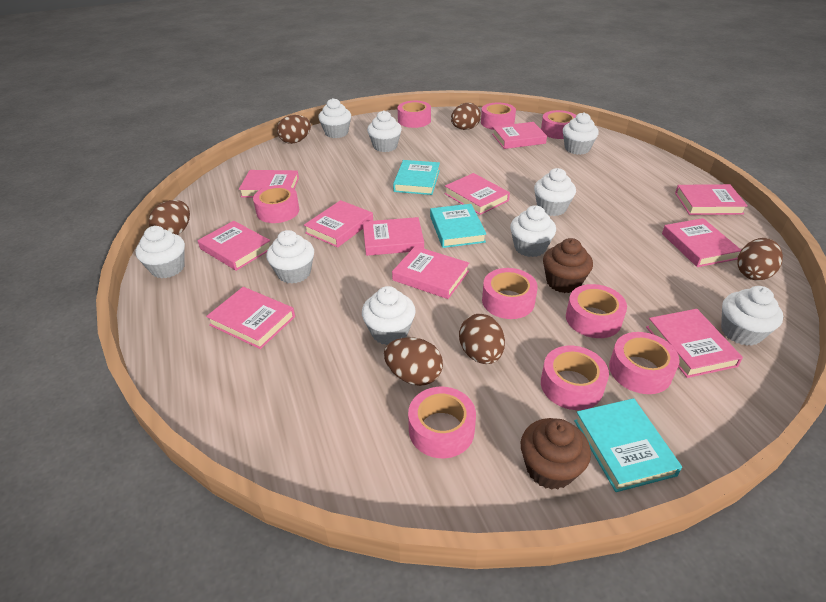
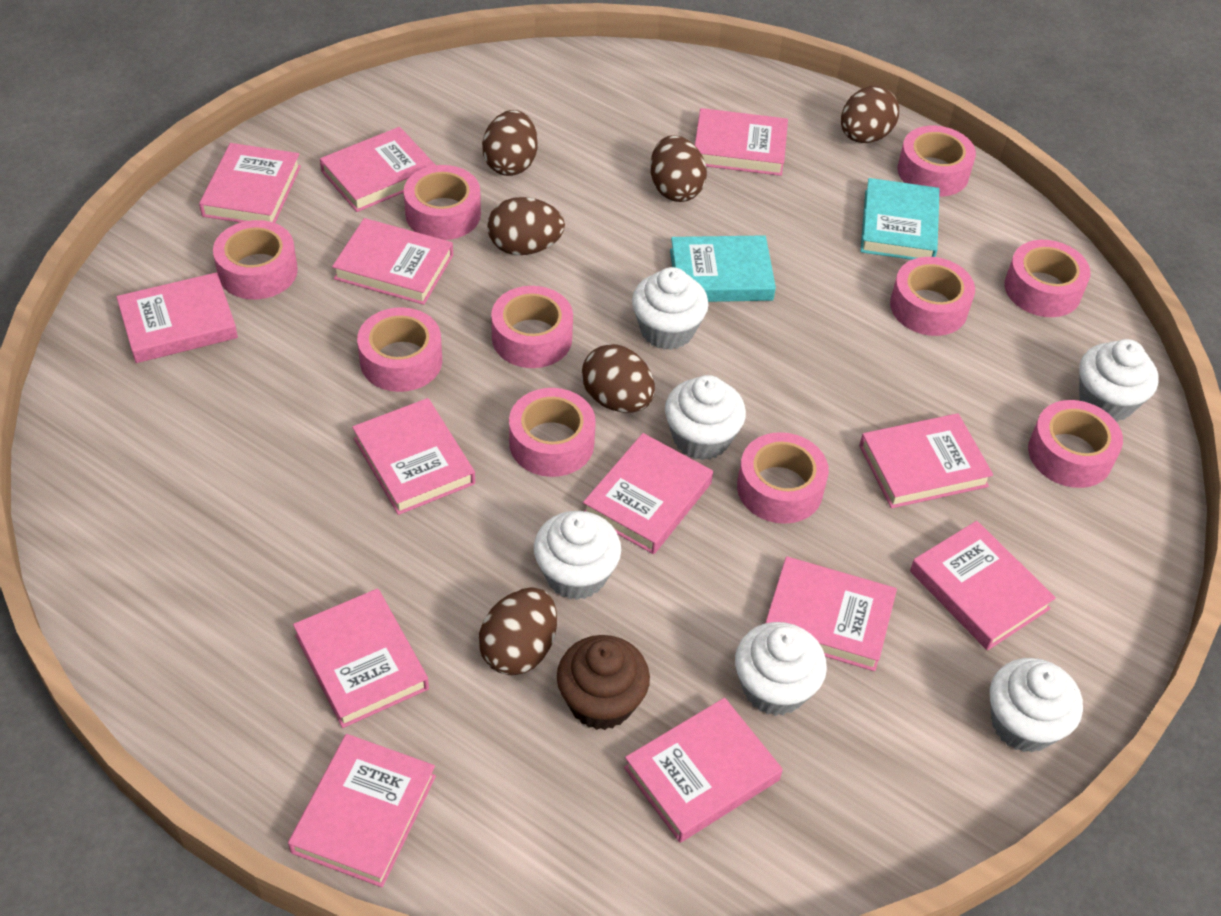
brown cupcake: 2 -> 1
pink book: 11 -> 13
pink tape: 9 -> 10
turquoise book: 3 -> 2
white cupcake: 9 -> 6

